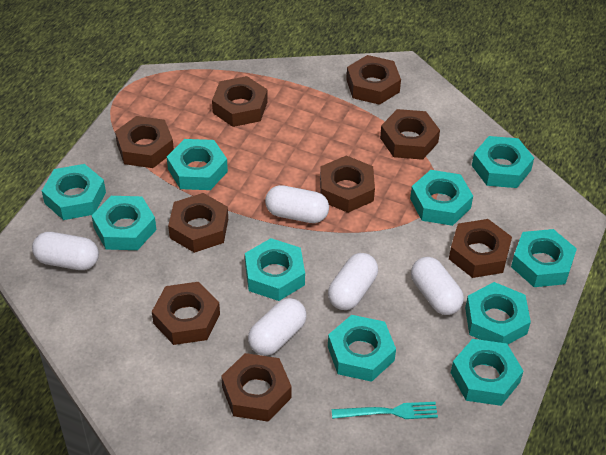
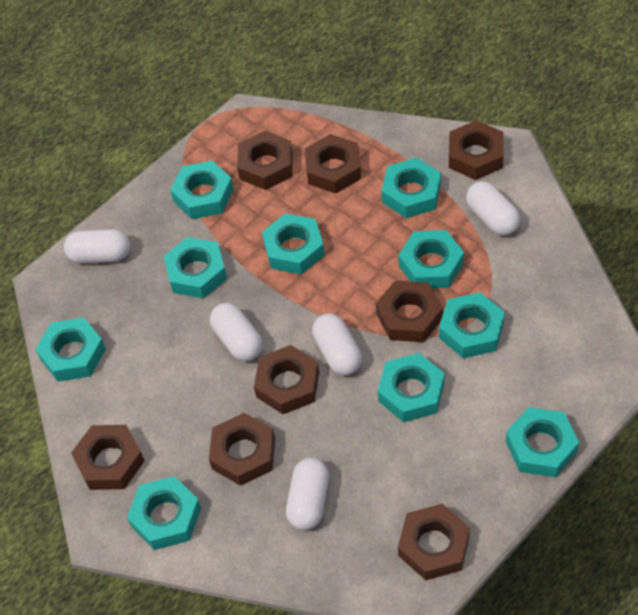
brown nut: 9 -> 8
turquoise fork: 1 -> 0

